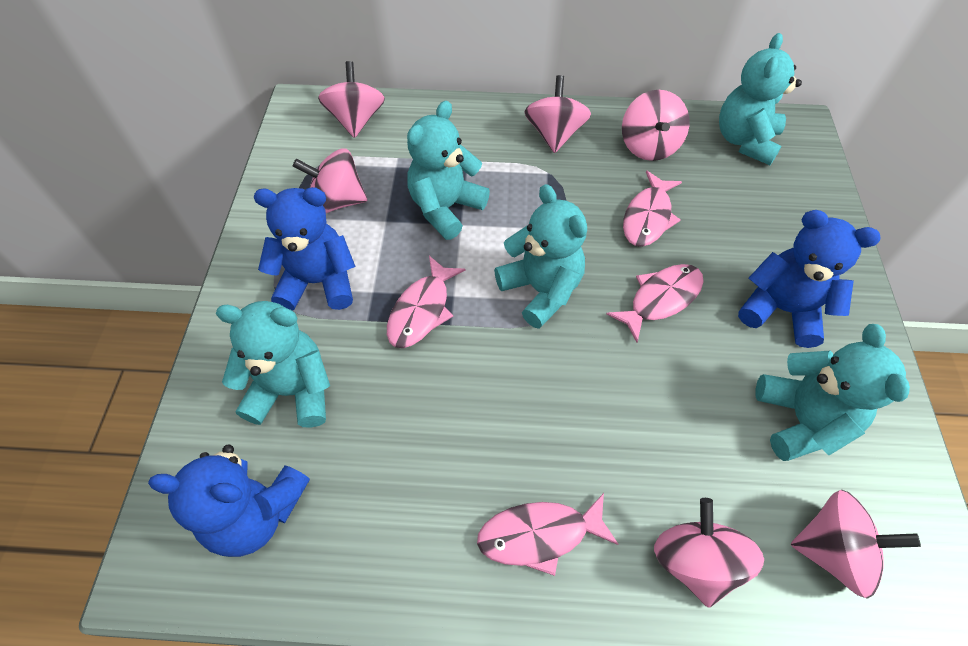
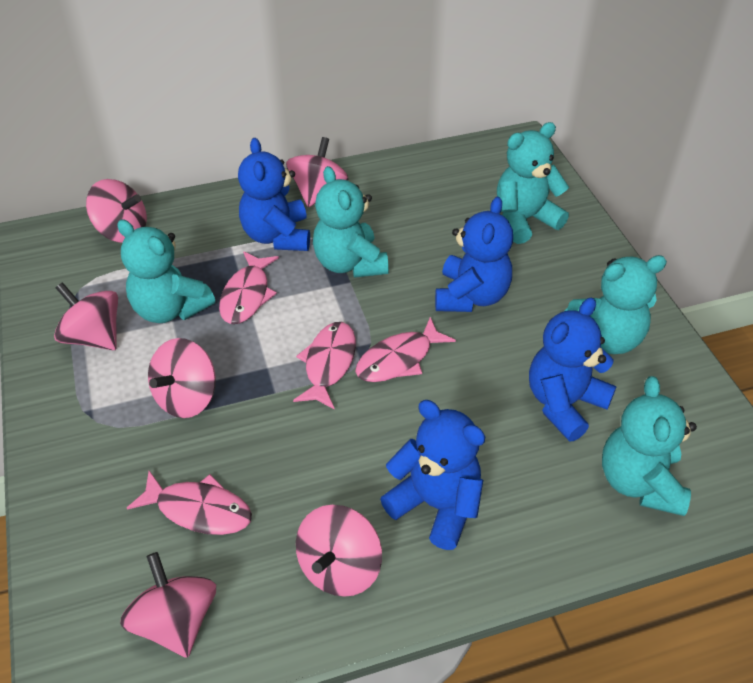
blue teddy bear: 3 -> 4

